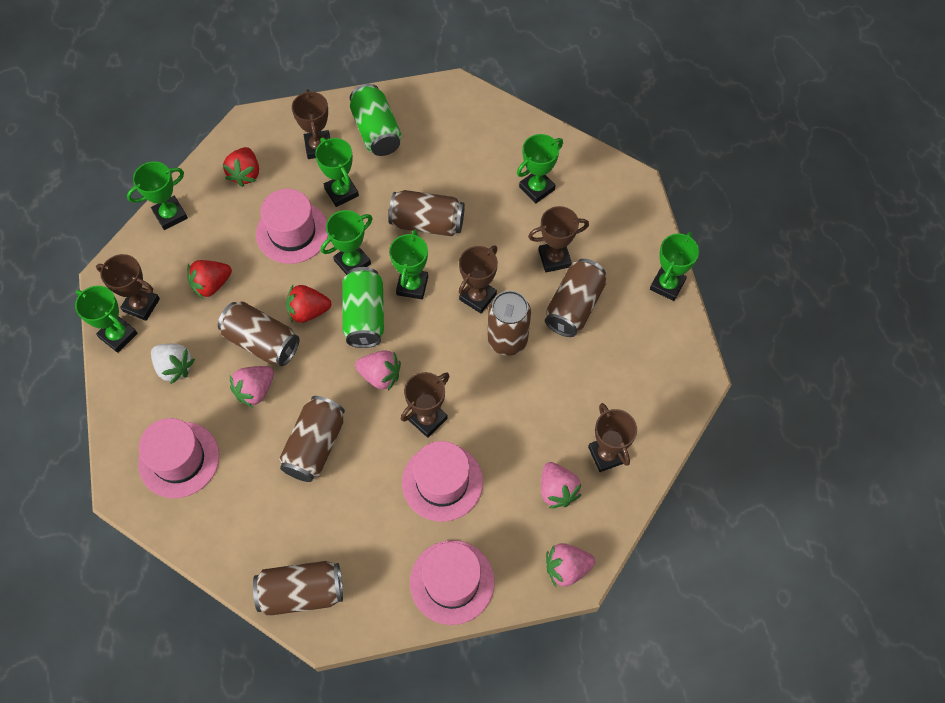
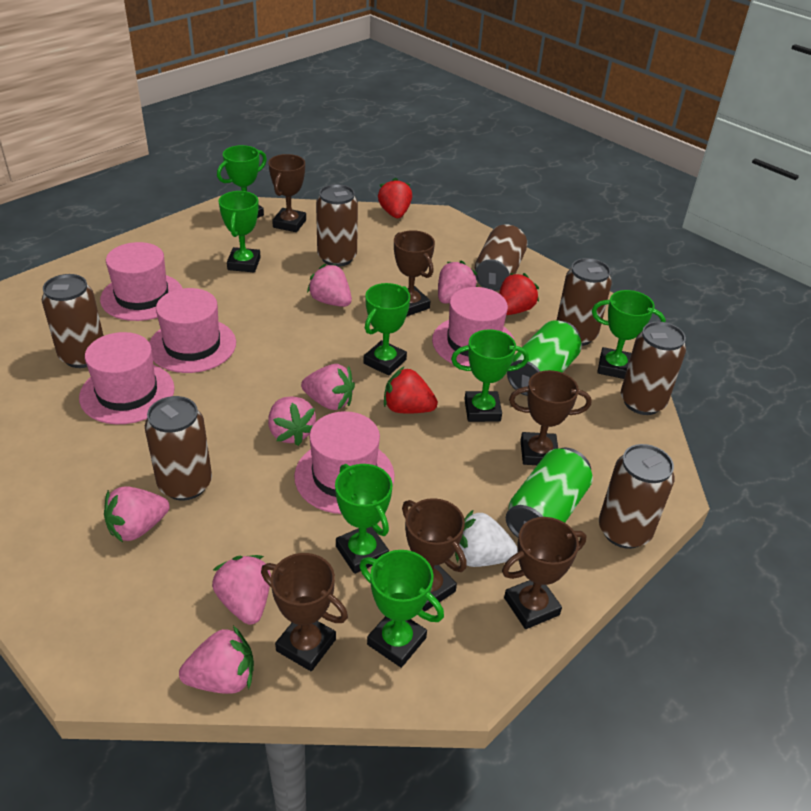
brown can: 6 -> 7
pink hat: 4 -> 5
pink strawberry: 4 -> 7

